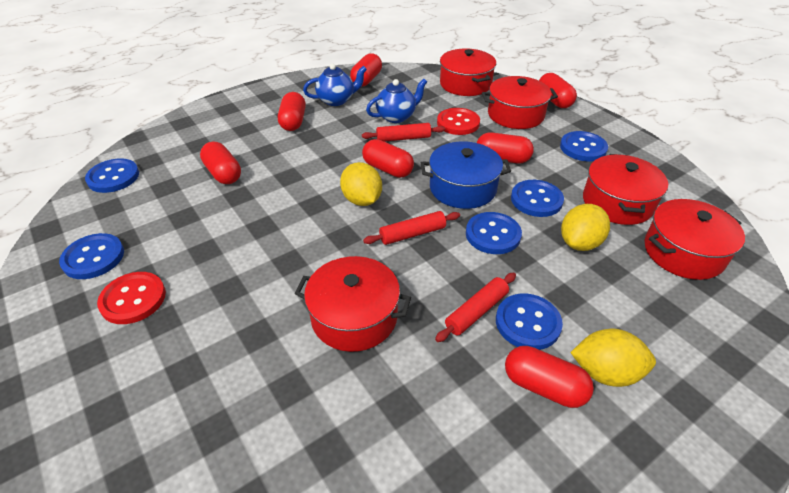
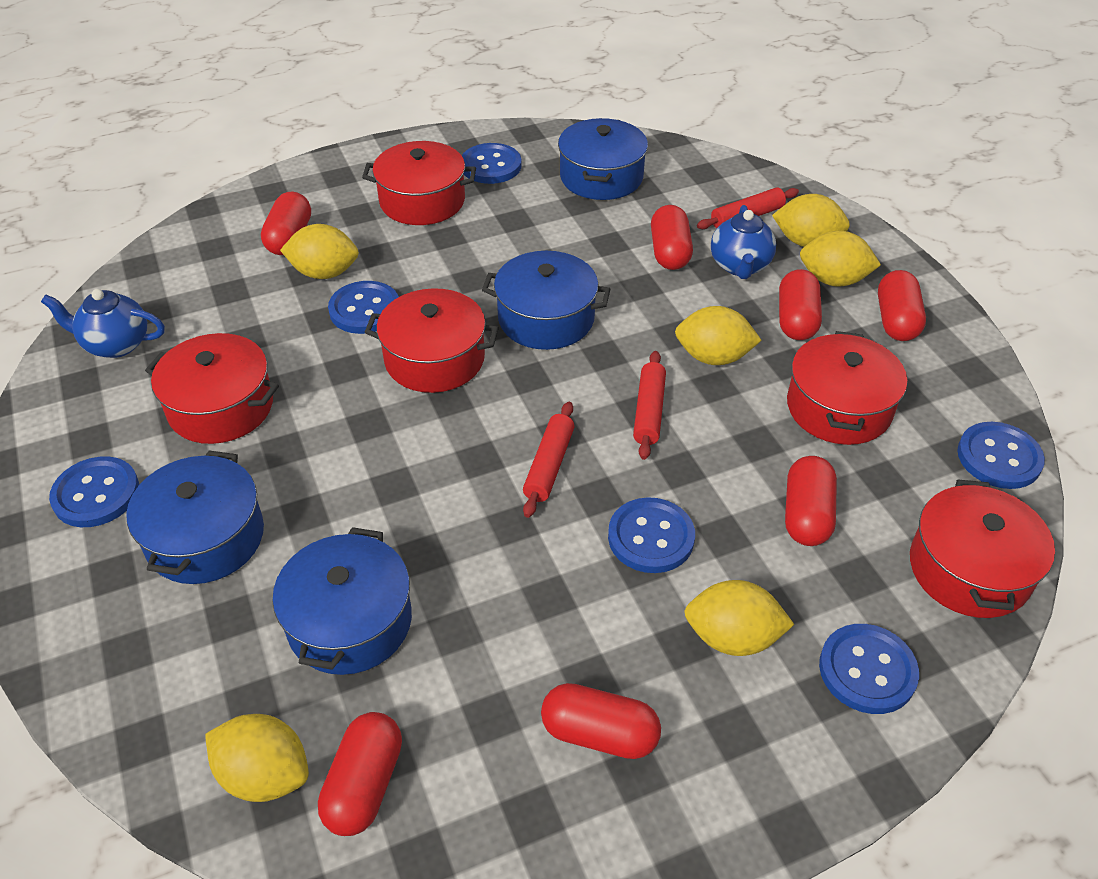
blue pot: 1 -> 4
red button: 2 -> 0
yellow lemon: 3 -> 6

